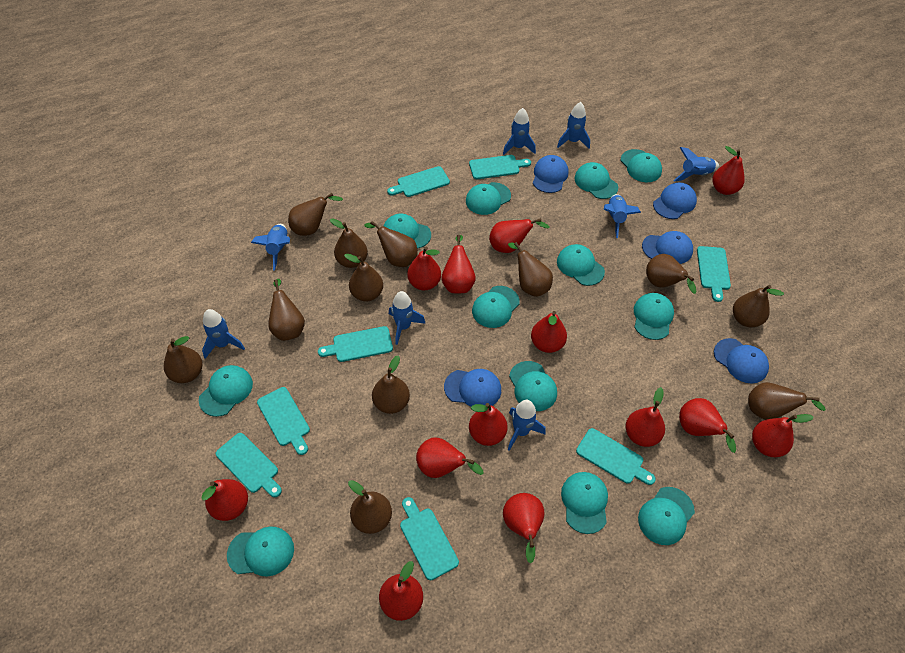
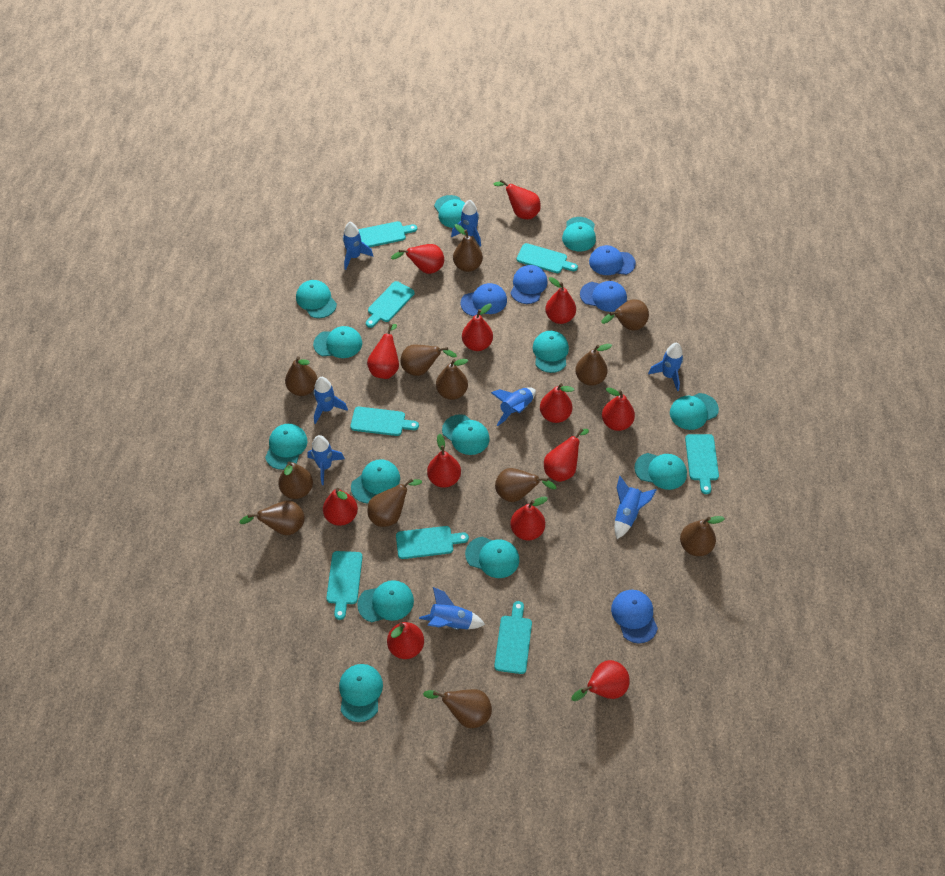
turquoise cap: 12 -> 13

